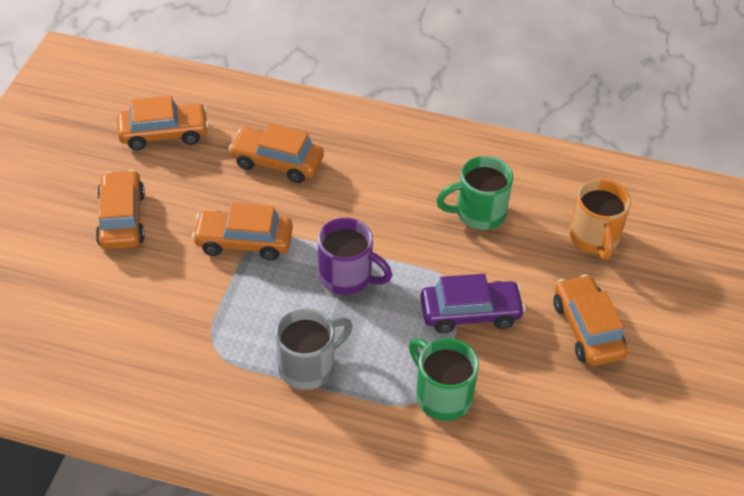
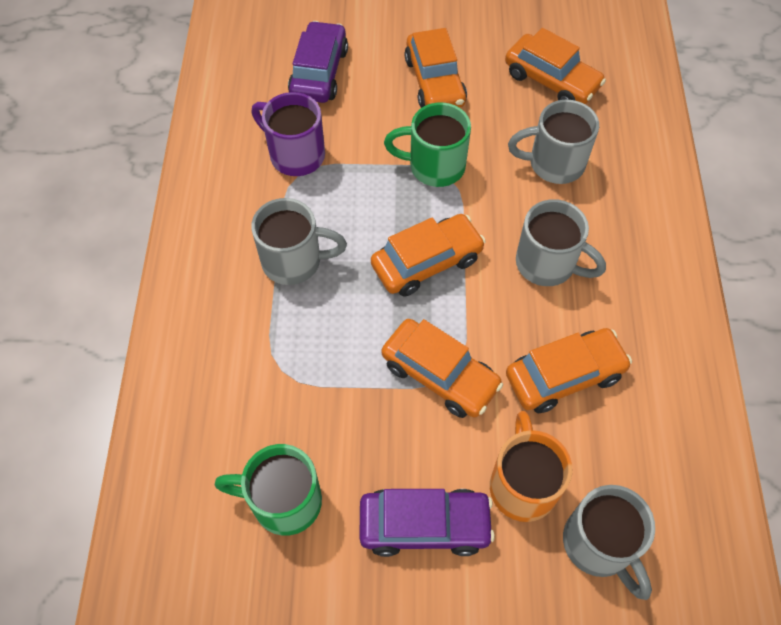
grey mug: 1 -> 4
purple car: 1 -> 2

